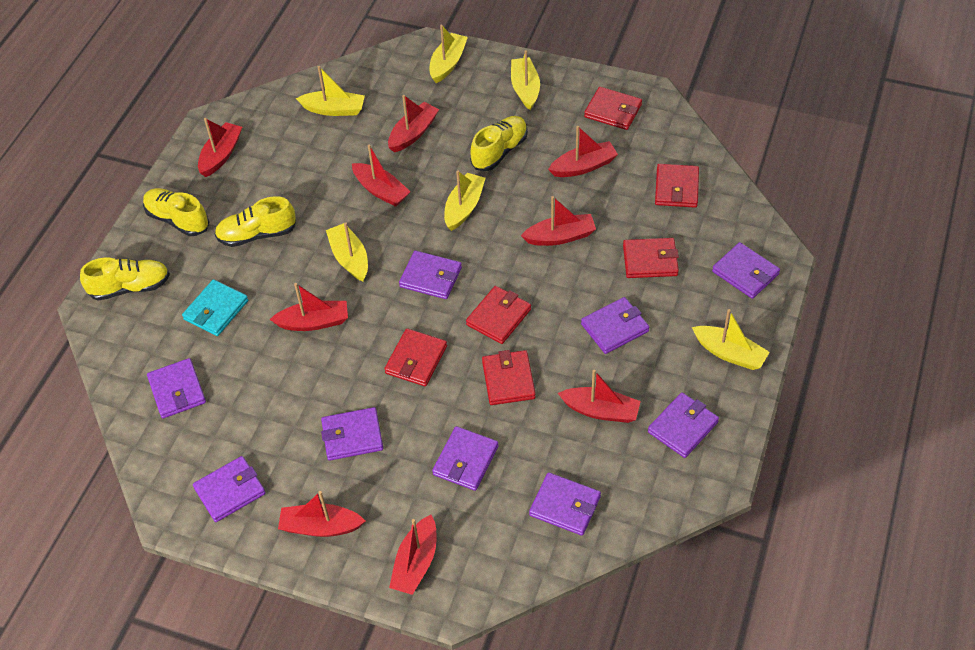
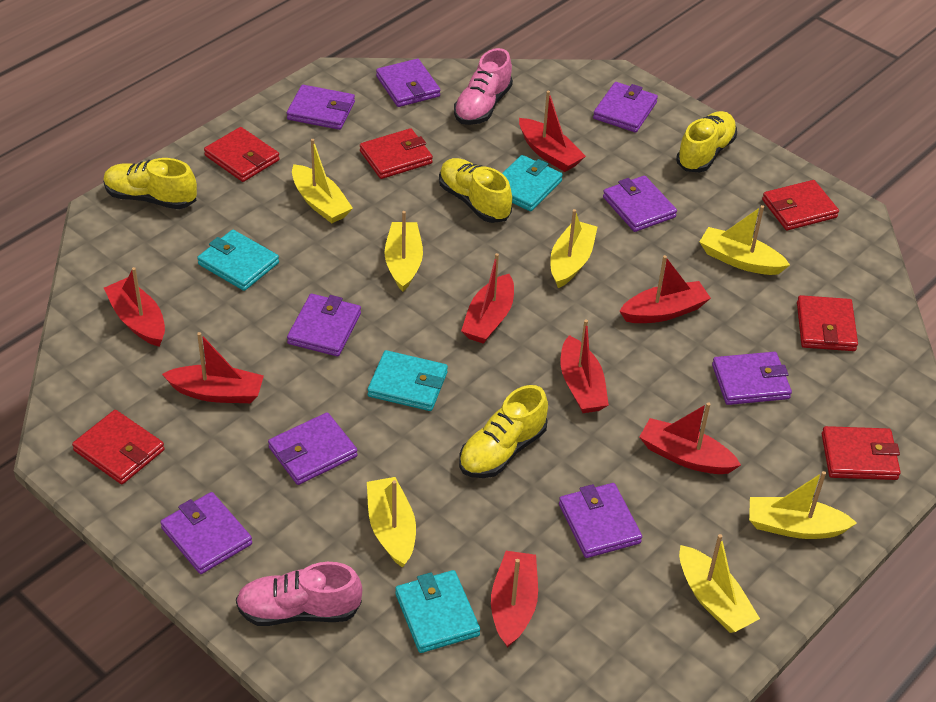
pink shoe: 0 -> 2
red boat: 9 -> 8
turquoise wallet: 1 -> 4
yellow boat: 6 -> 7

